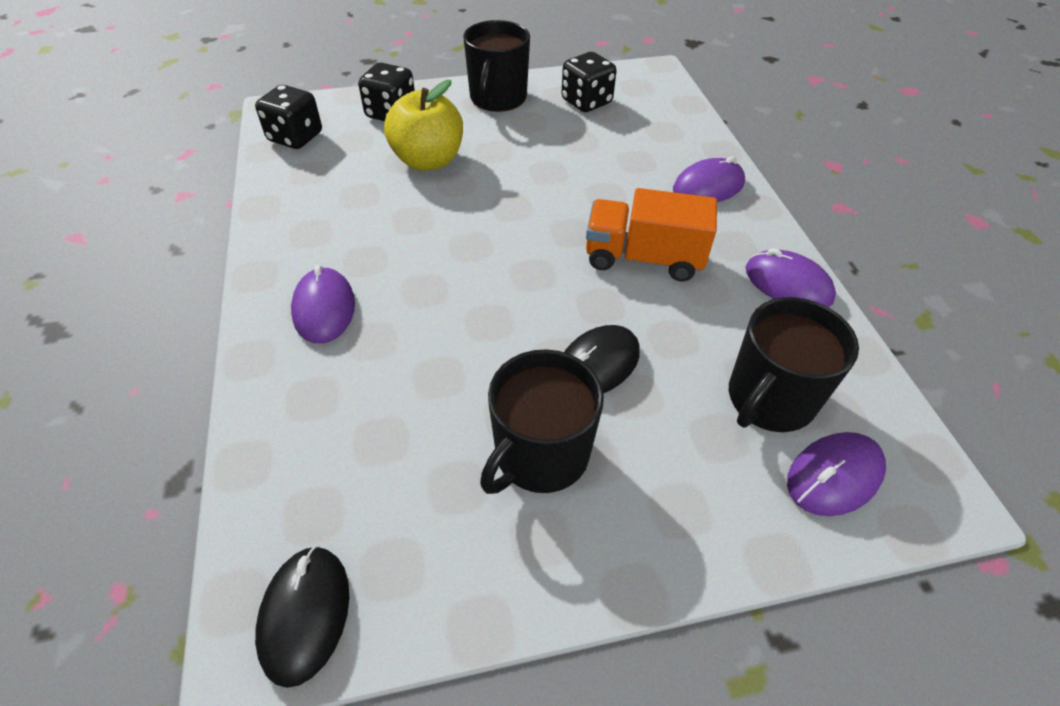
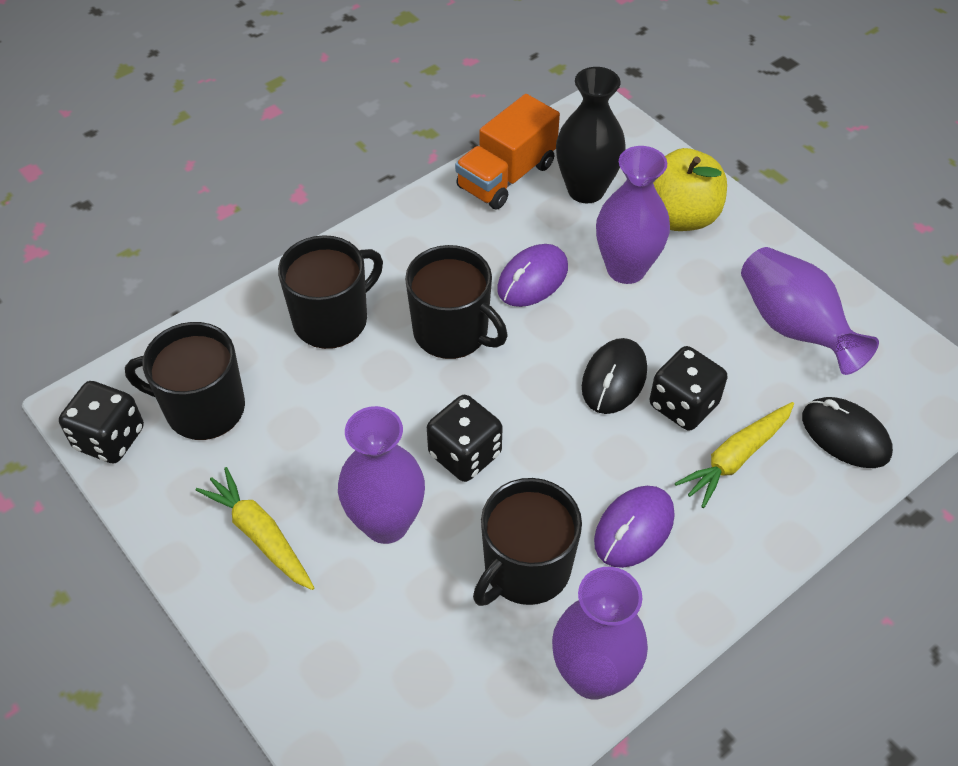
black mug: 3 -> 4
black vase: 0 -> 1
purple mouse: 4 -> 2
purple vase: 0 -> 4
yellow carrot: 0 -> 2

